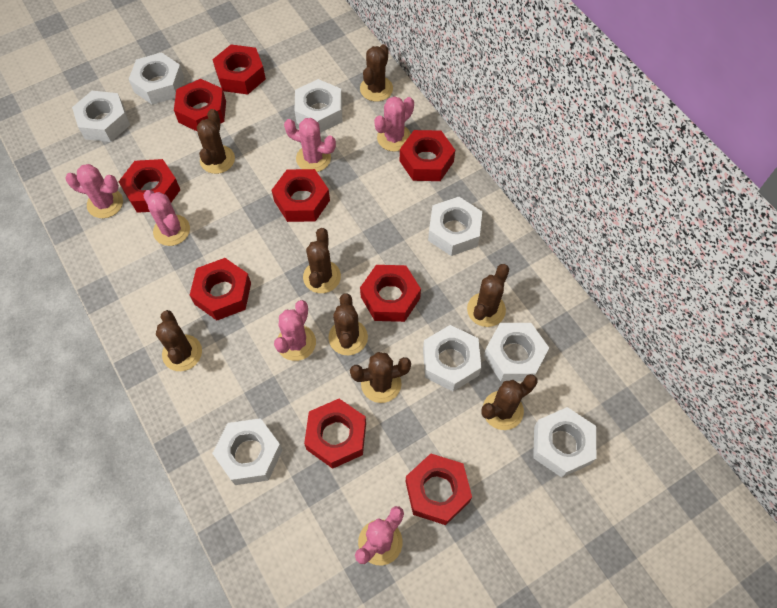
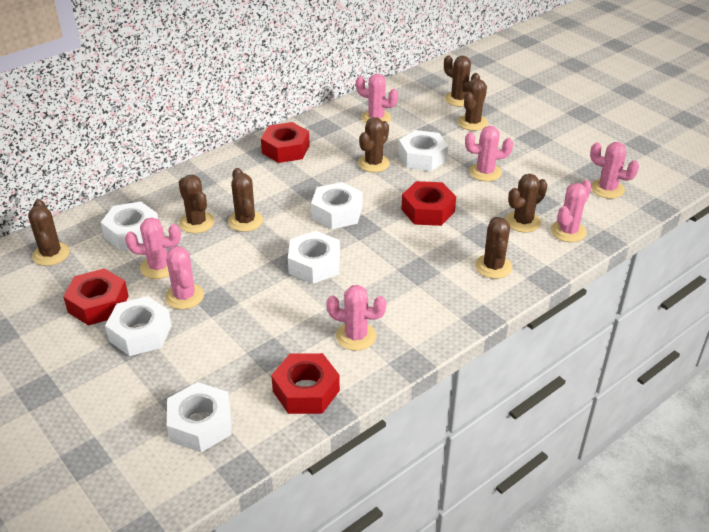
pink cactus: 6 -> 7
red nut: 9 -> 4
white nut: 8 -> 6

